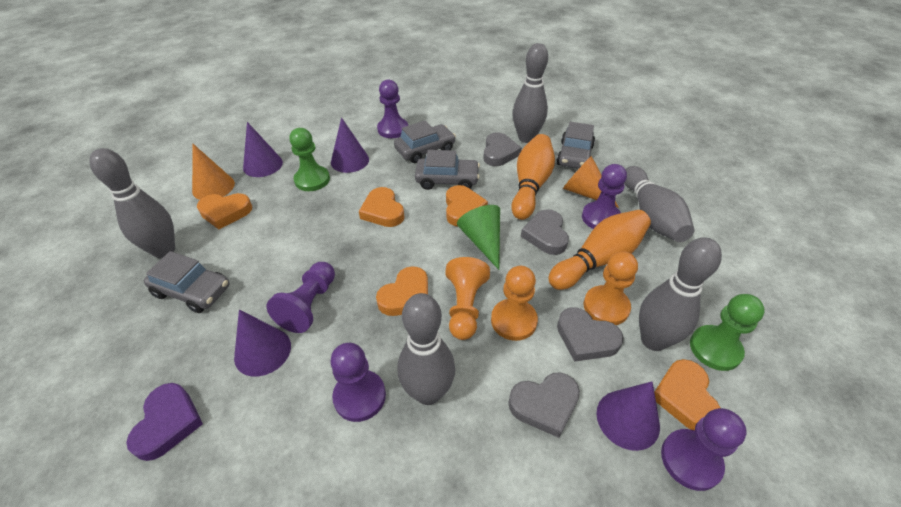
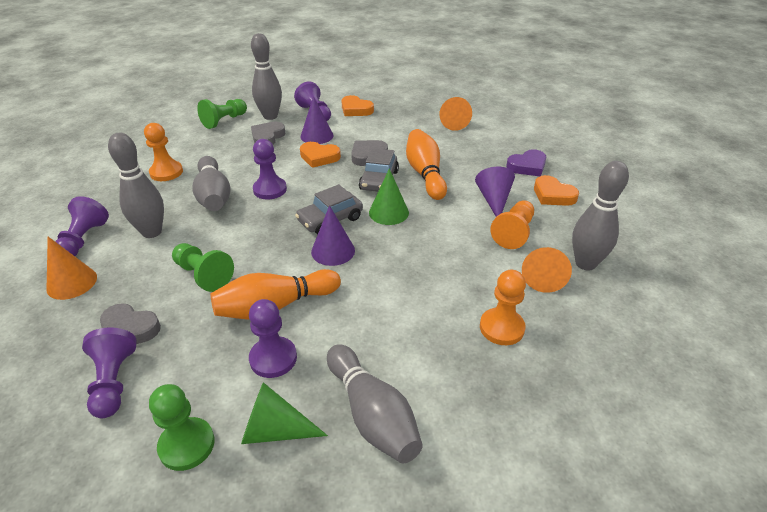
green cone: 1 -> 2
green pawn: 2 -> 3
grey car: 4 -> 2
grey heart: 4 -> 3
orange cone: 2 -> 3
orange heart: 5 -> 3
purple cone: 4 -> 3

